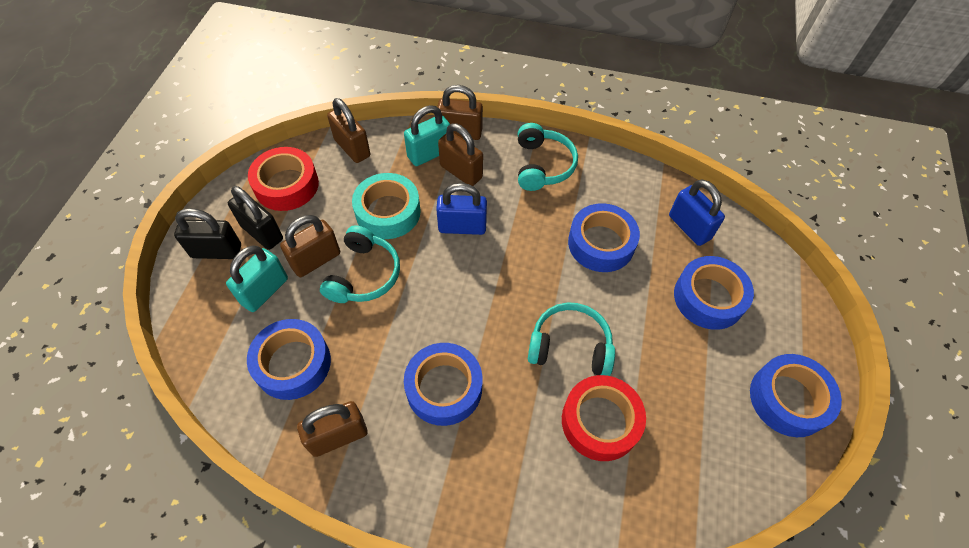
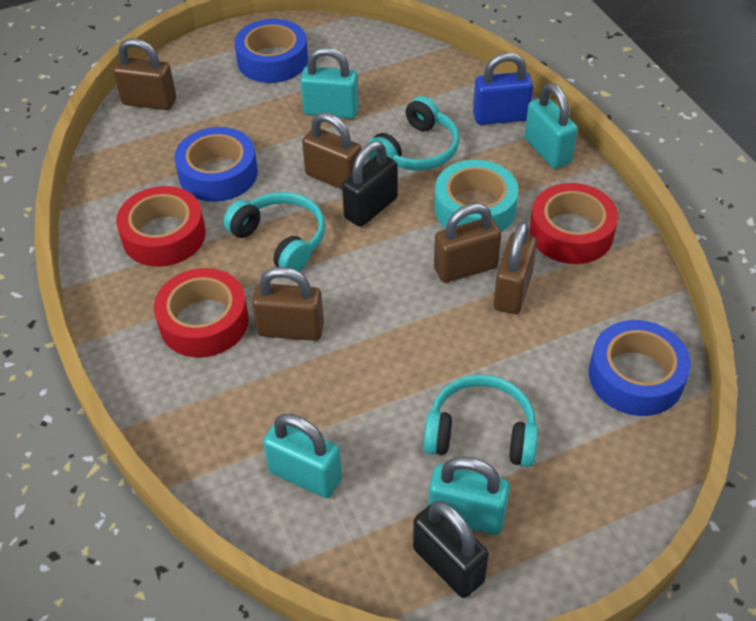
blue padlock: 2 -> 1
blue tape: 5 -> 3
red tape: 2 -> 3
turquoise padlock: 2 -> 4

